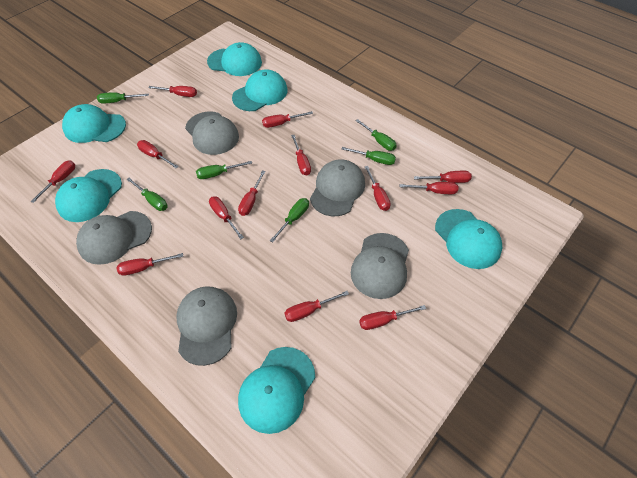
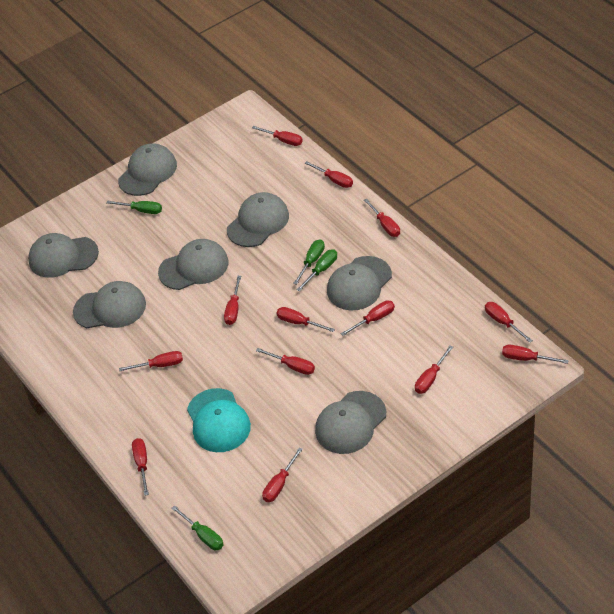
green screwdriver: 6 -> 4
grey cap: 5 -> 7
turquoise cap: 6 -> 1

